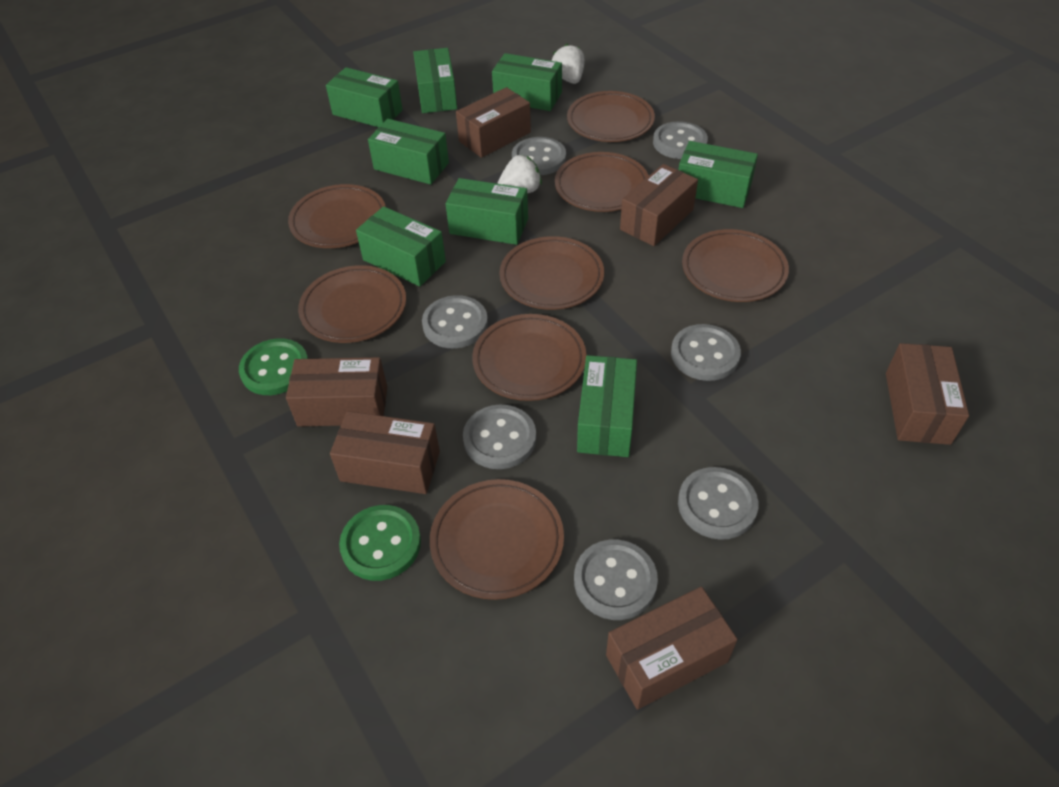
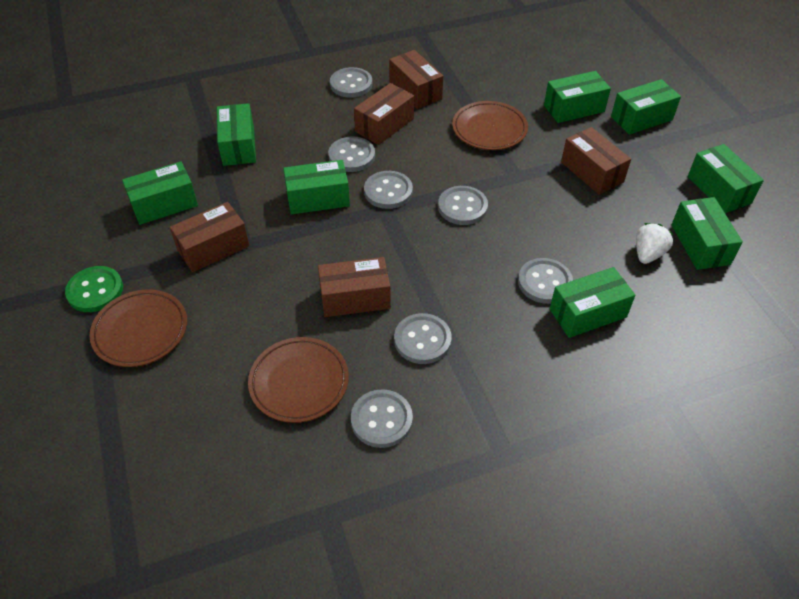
brown box: 6 -> 5
brown plate: 8 -> 3
green button: 2 -> 1
white strawberry: 2 -> 1

